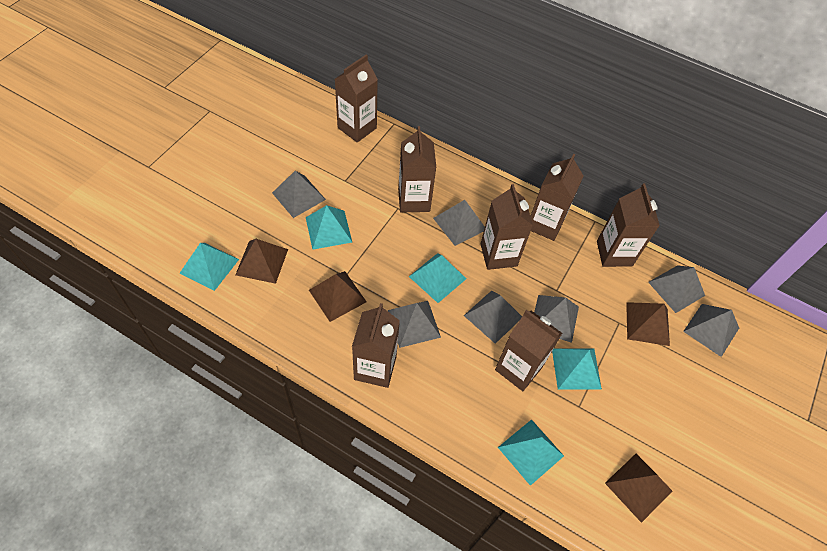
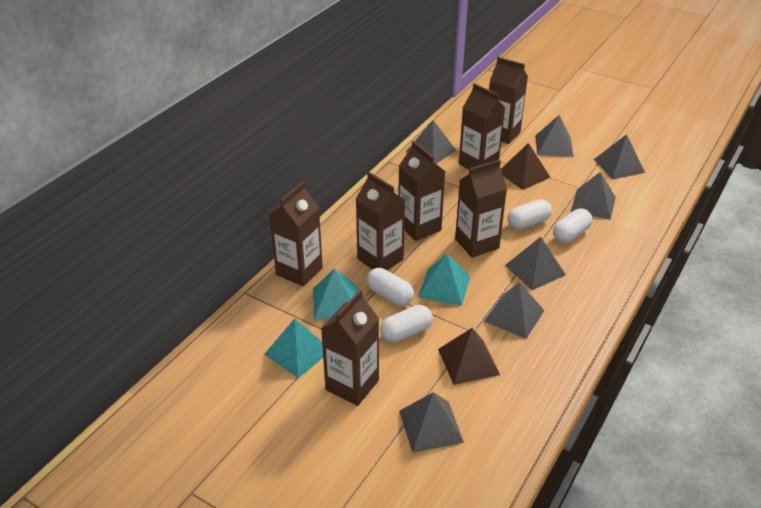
brown pyramid: 4 -> 2
turquoise pyramid: 5 -> 3
white capsule: 0 -> 4

